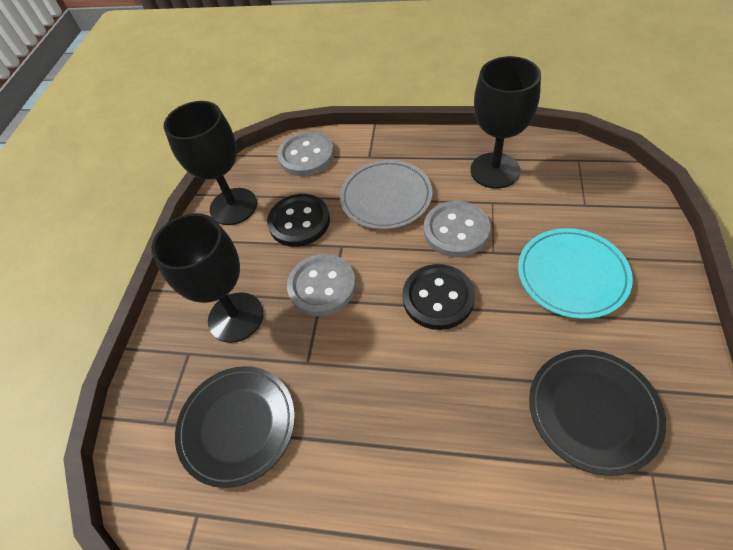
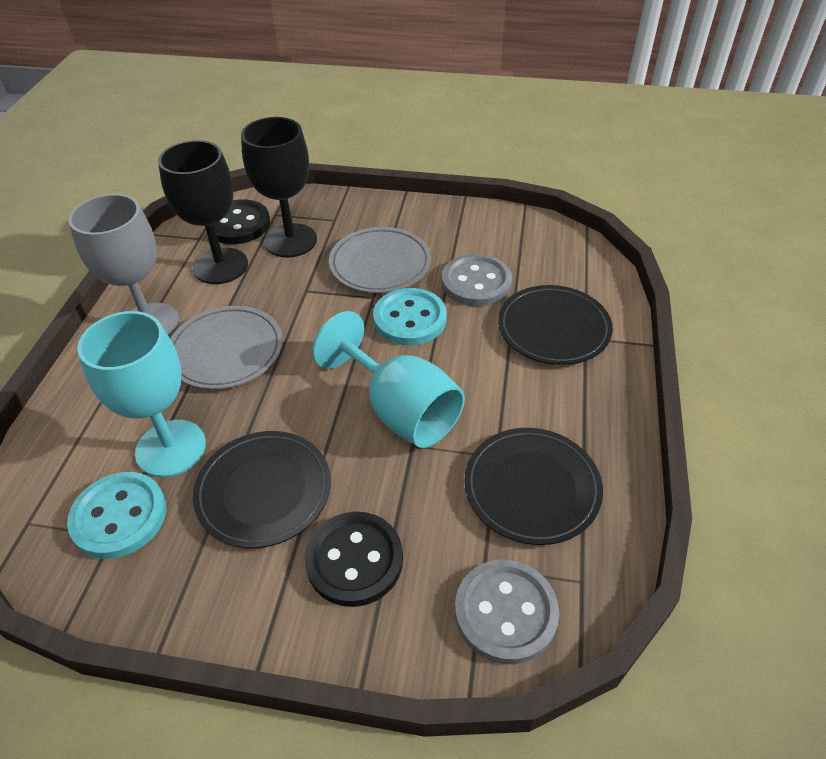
black goblet: 3 -> 2
black plate: 2 -> 3
grey button: 3 -> 2
grey goblet: 0 -> 1
grey plate: 1 -> 2
turquoise button: 0 -> 2
turquoise goblet: 0 -> 2
turquoise plate: 1 -> 0

